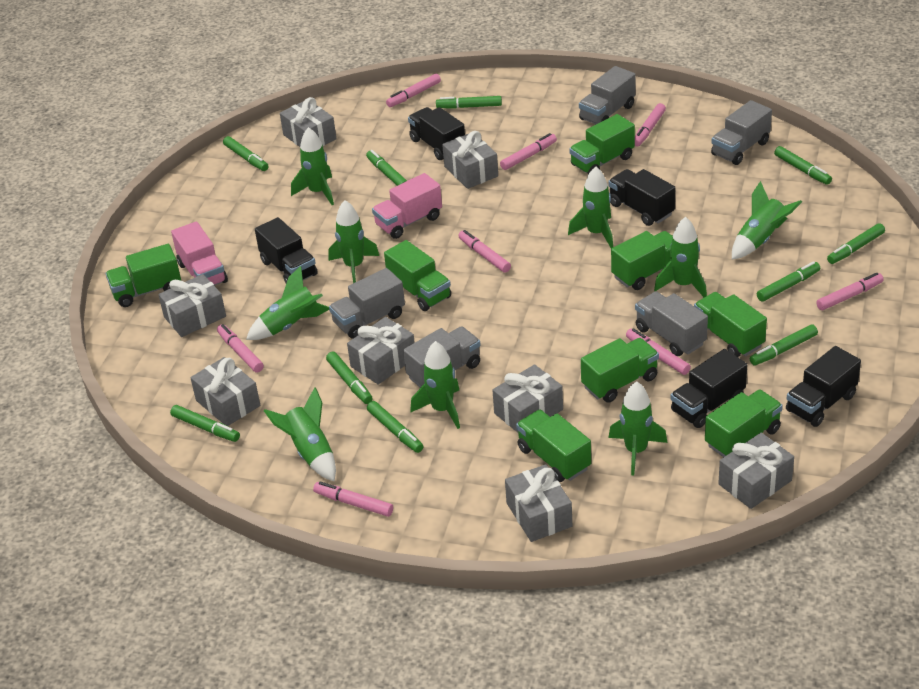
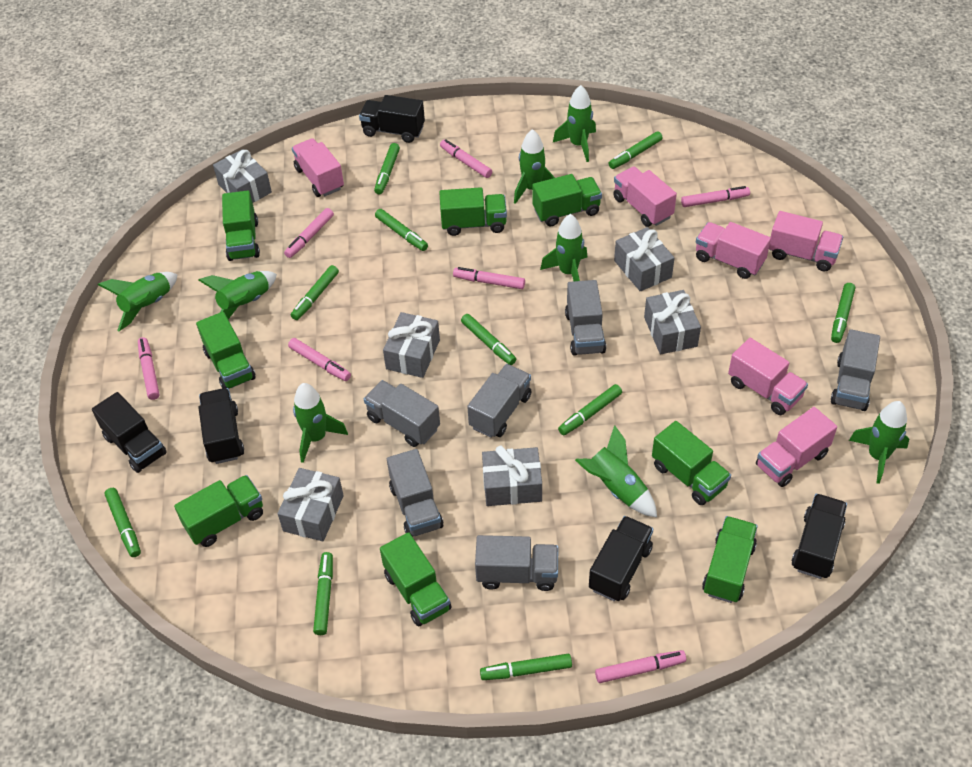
green rocket: 9 -> 8
grey gift: 8 -> 6
grey truck: 5 -> 6
pink marker: 8 -> 7
pink truck: 2 -> 6

